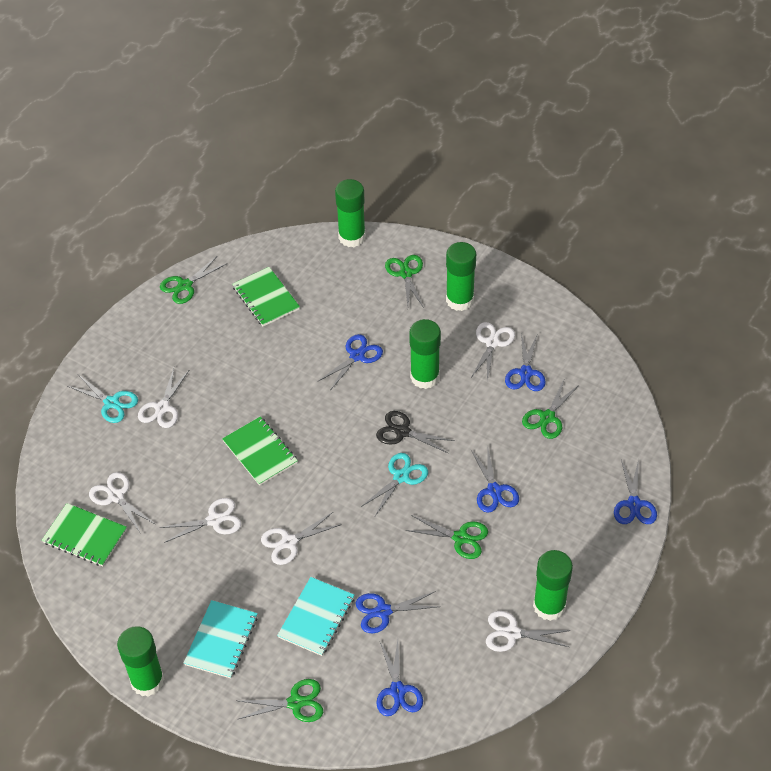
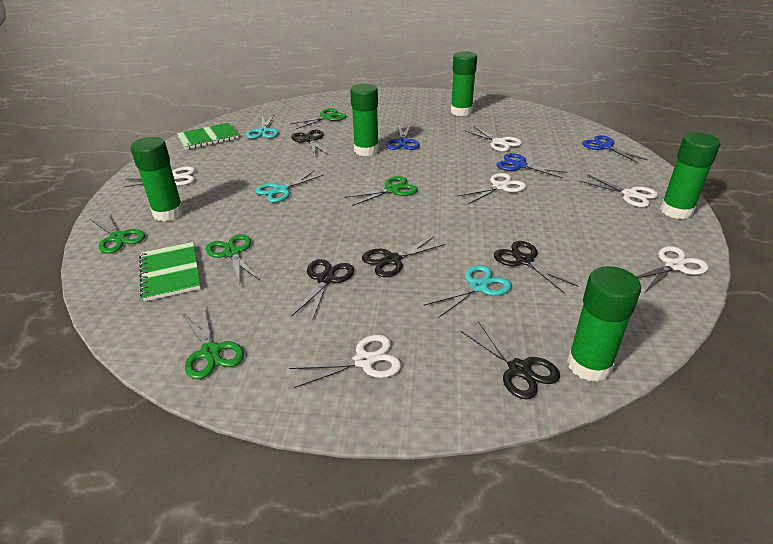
black scissors: 1 -> 5
blue scissors: 6 -> 3
green notebook: 3 -> 2
turquoise notebook: 2 -> 0
turquoise scissors: 2 -> 3

